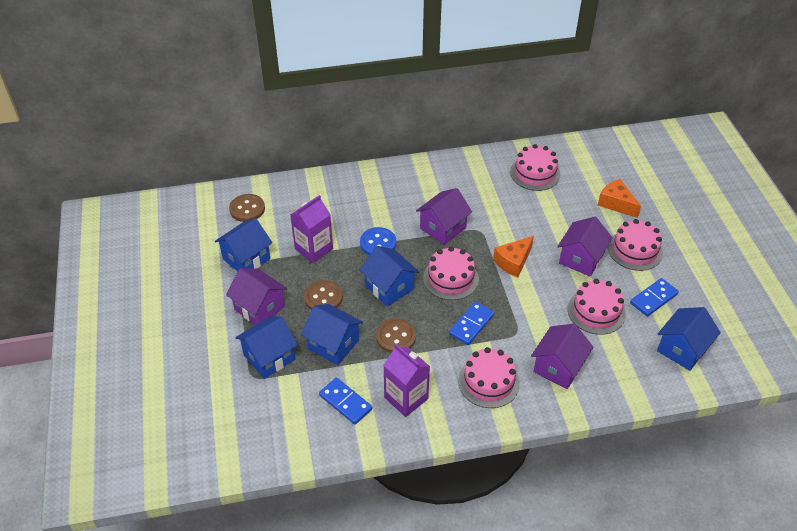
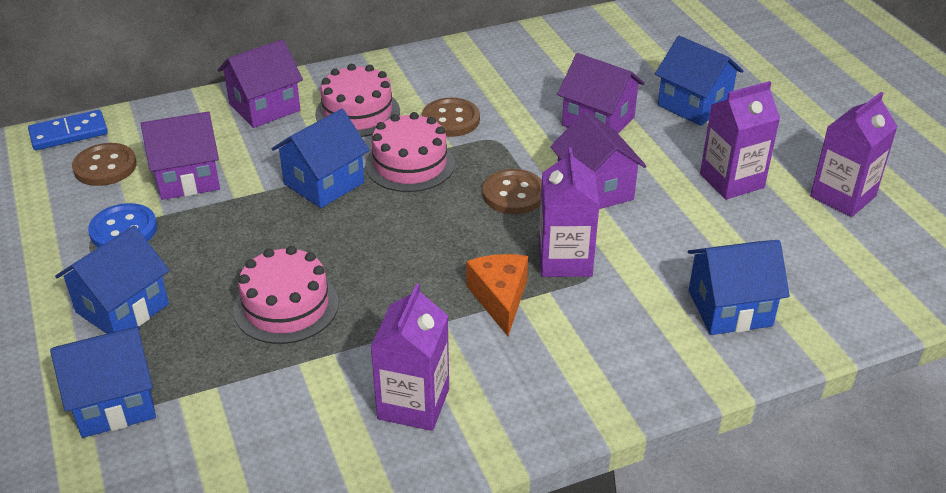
blue domino: 3 -> 1
orange cheese: 2 -> 1
pink cake: 5 -> 3
purple carton: 2 -> 4

